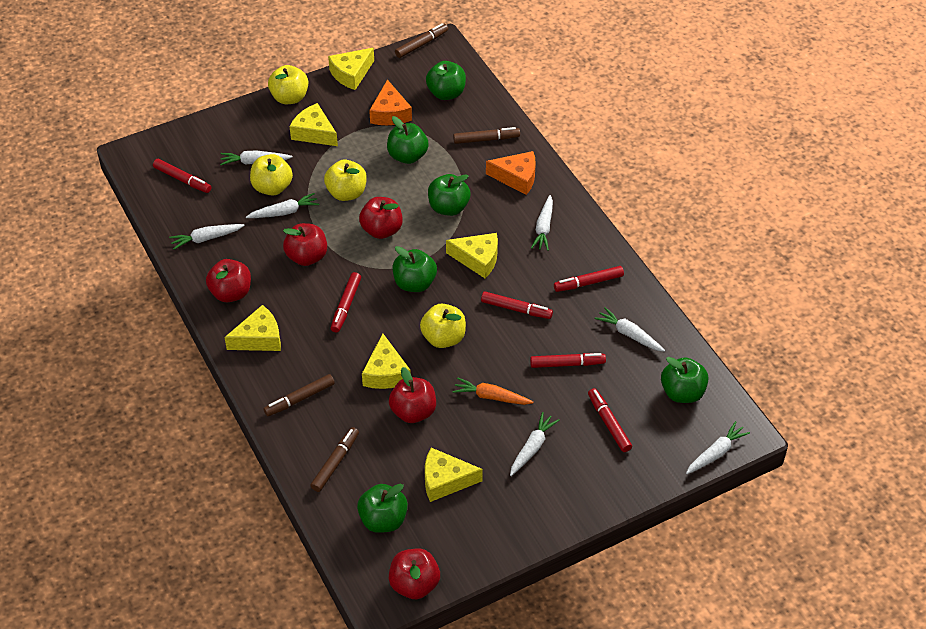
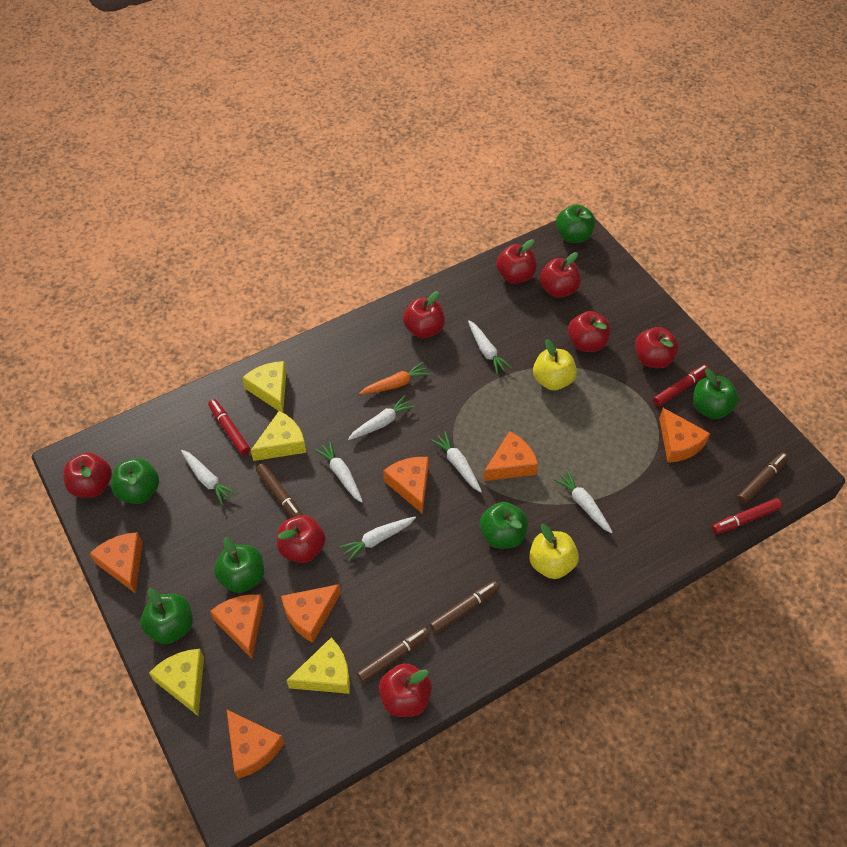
orange cheese: 2 -> 7
red apple: 5 -> 8
red marker: 6 -> 3
yellow apple: 4 -> 2
yellow cheese: 6 -> 4

